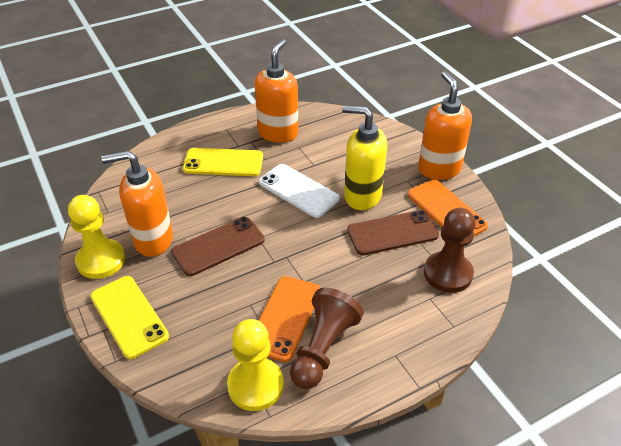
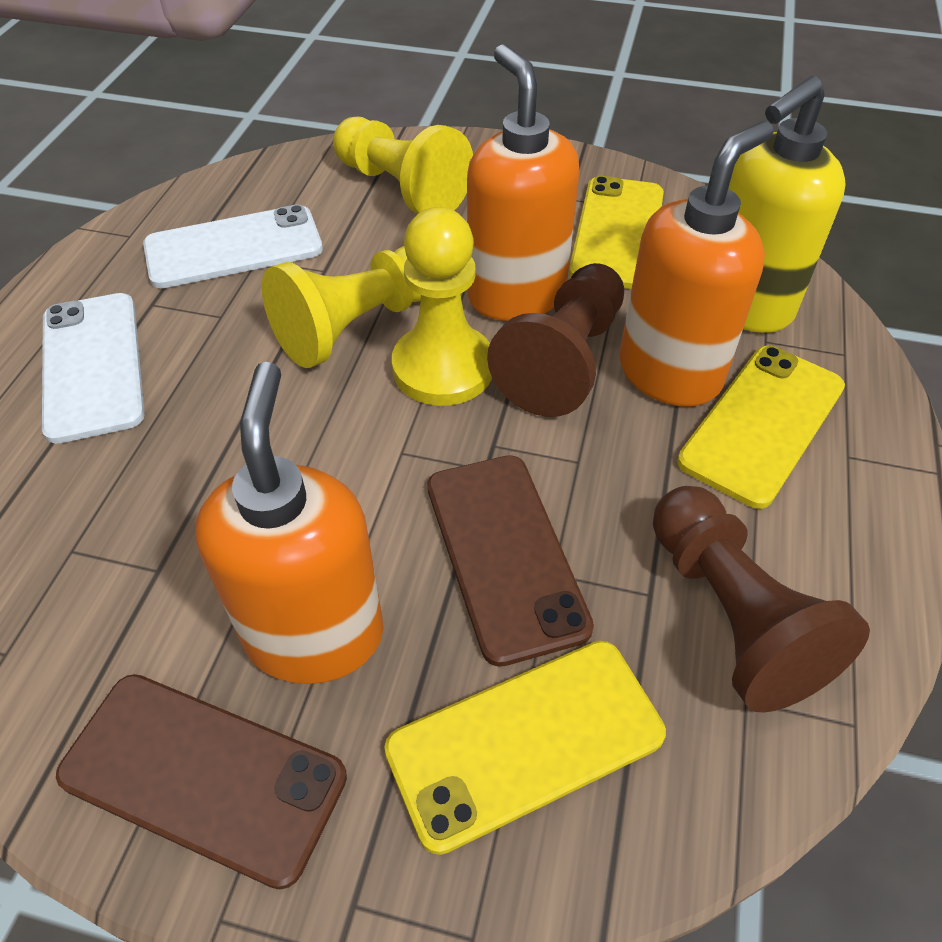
orange phone: 2 -> 0
white phone: 1 -> 2
yellow pawn: 2 -> 3
yellow phone: 2 -> 3

